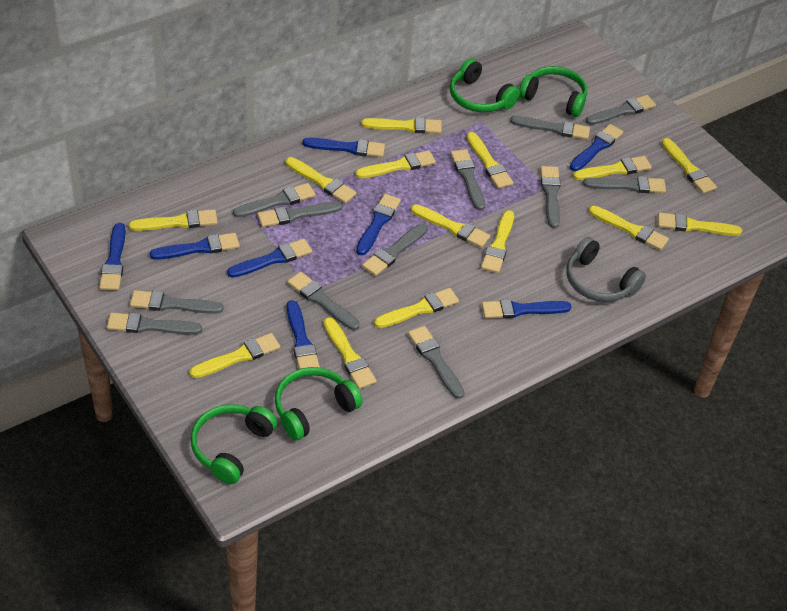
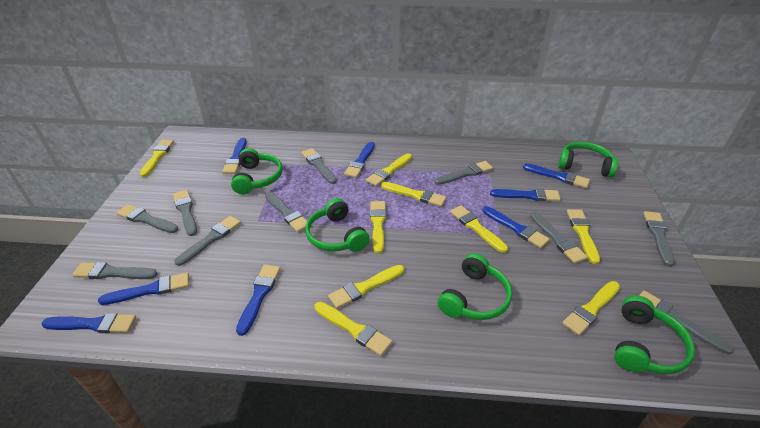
green headphones: 4 -> 5
grey brush: 12 -> 10
grey headphones: 1 -> 0
yellow brush: 14 -> 9

